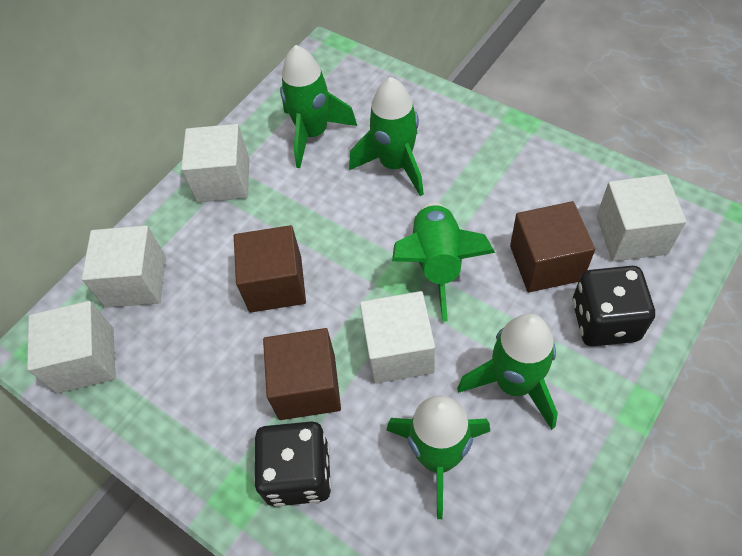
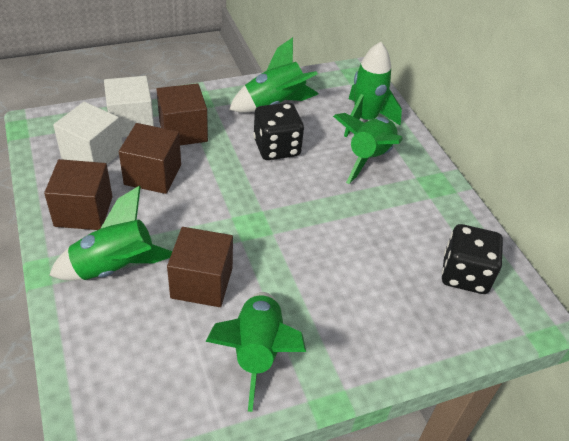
brown cube: 3 -> 4
white cube: 5 -> 2

